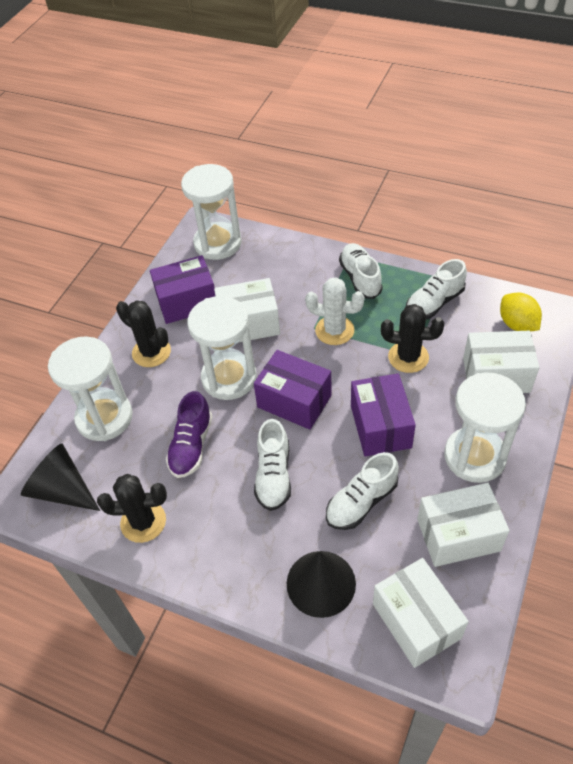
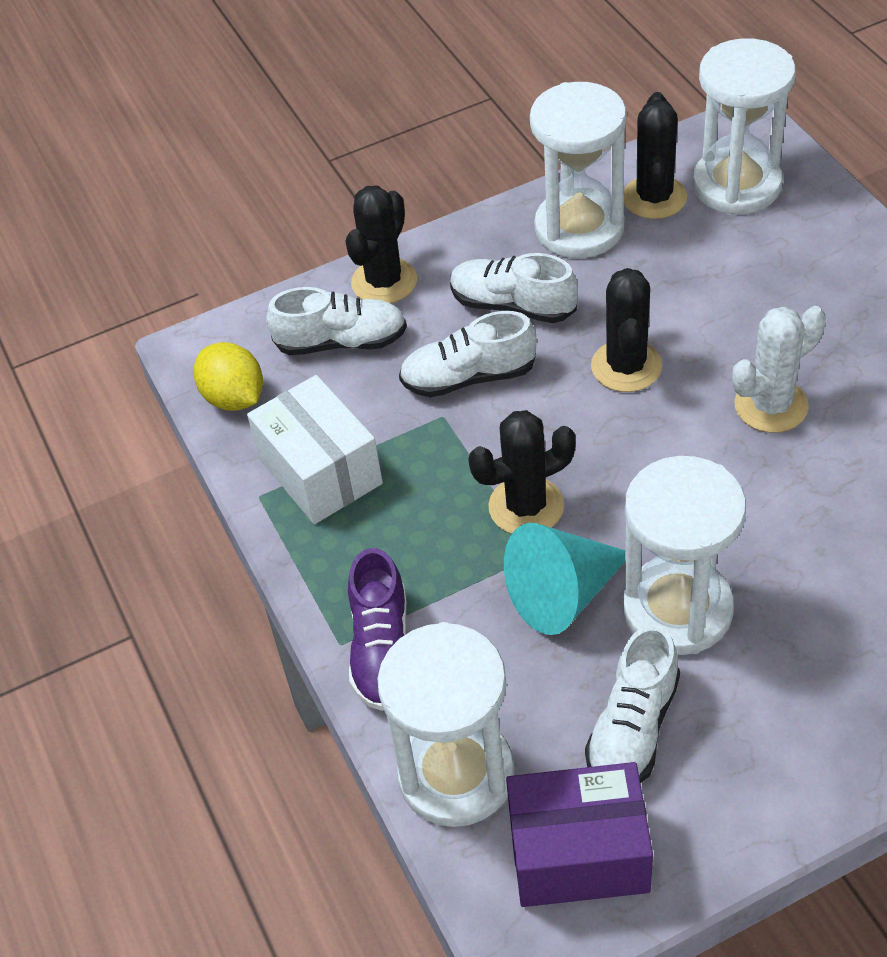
black cactus: 3 -> 4
black cone: 2 -> 0
purple box: 3 -> 1
turquoise cone: 0 -> 1
white box: 4 -> 1

